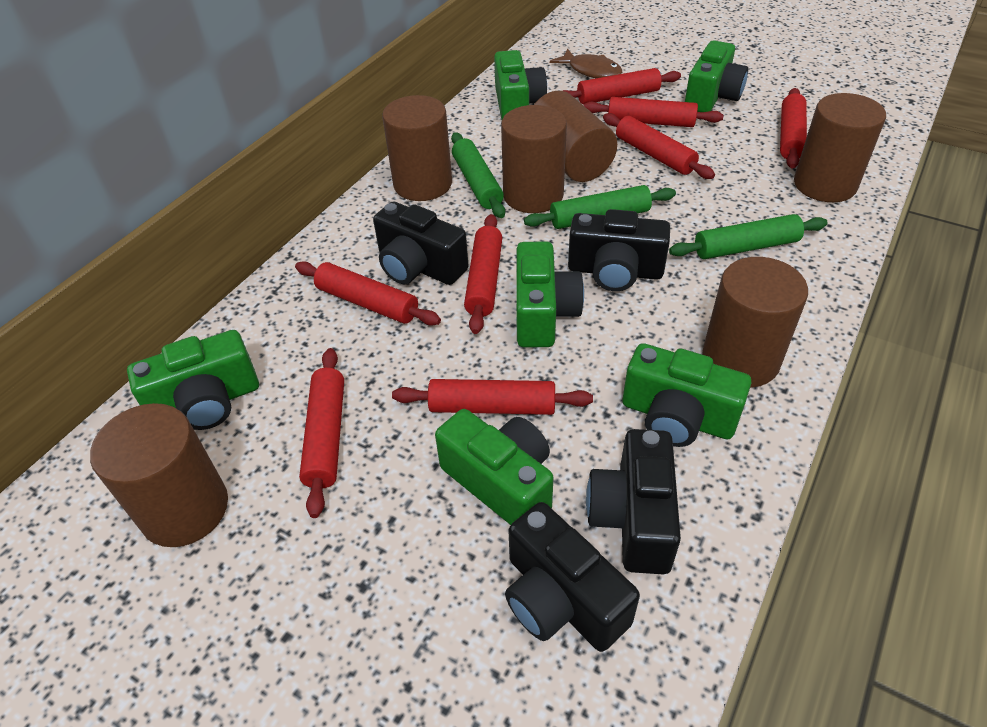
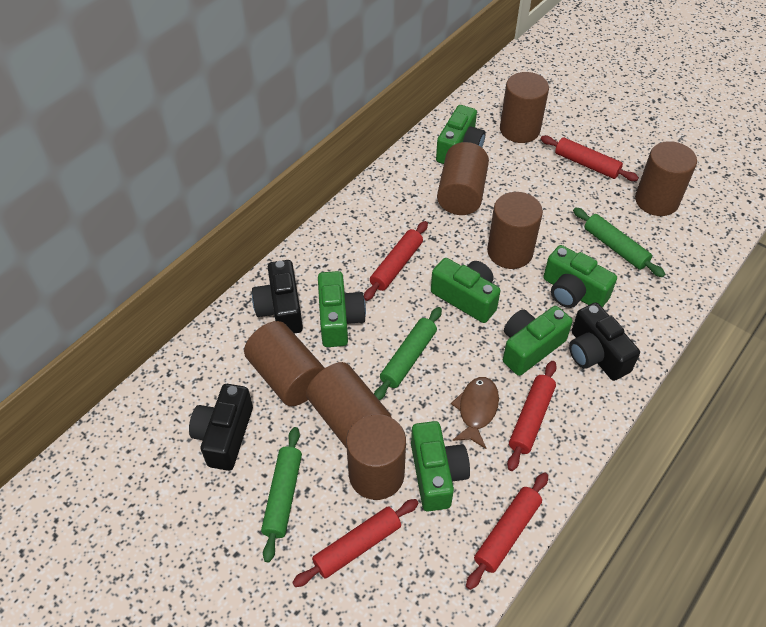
black camera: 4 -> 3
brown cylinder: 6 -> 7
red rolling pin: 8 -> 5

